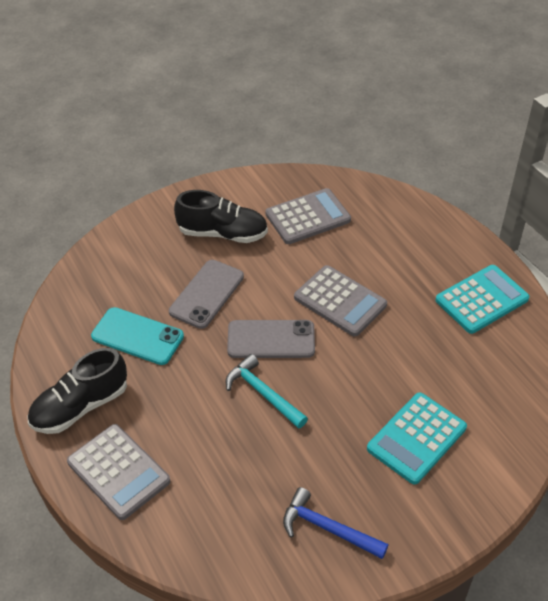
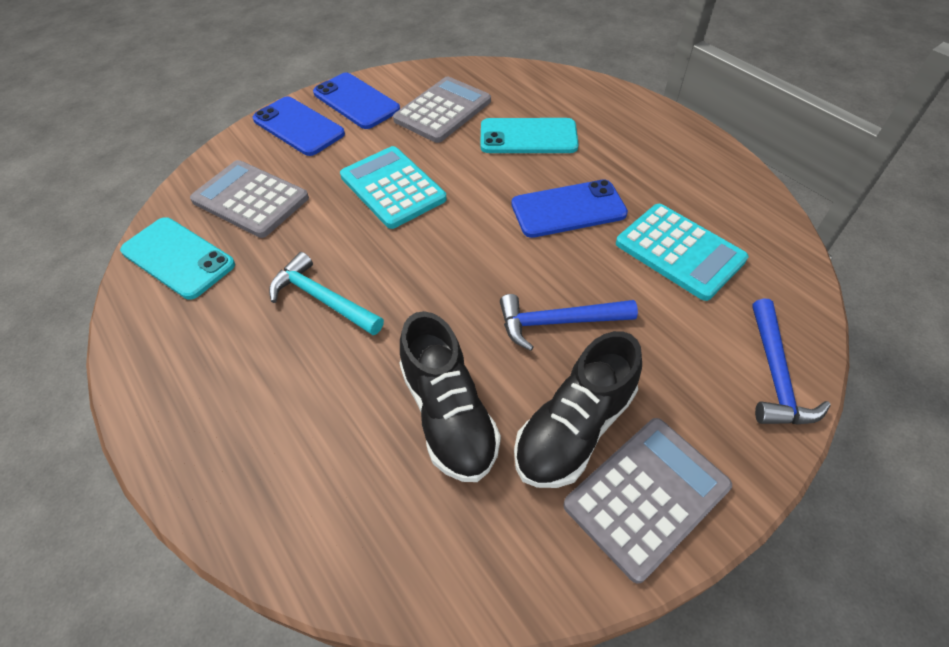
blue hammer: 1 -> 2
blue phone: 0 -> 3
grey phone: 2 -> 0
turquoise phone: 1 -> 2

